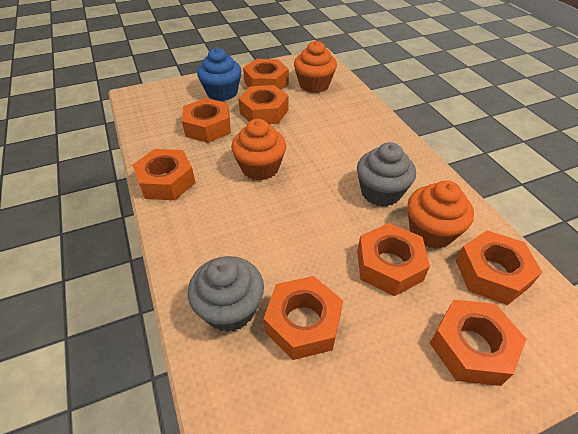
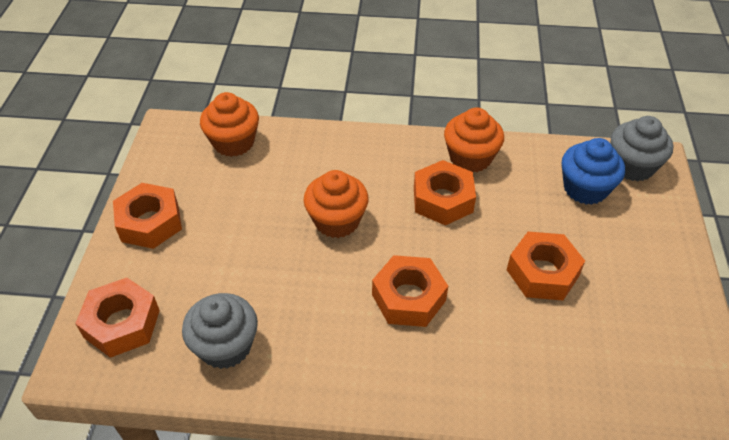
orange nut: 8 -> 5

